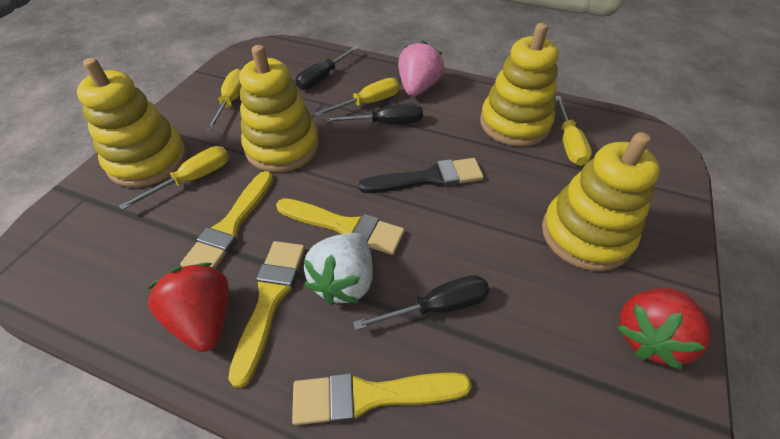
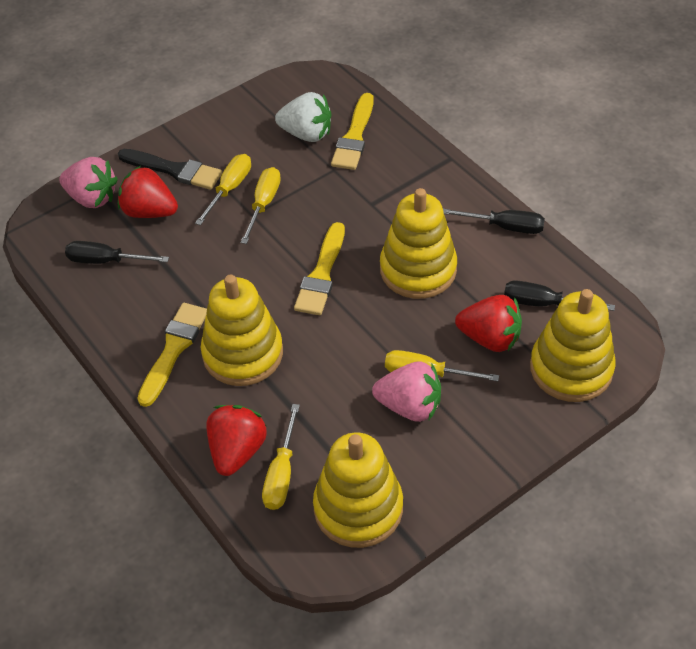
pink strawberry: 1 -> 2
red strawberry: 2 -> 3
yellow brush: 4 -> 3

